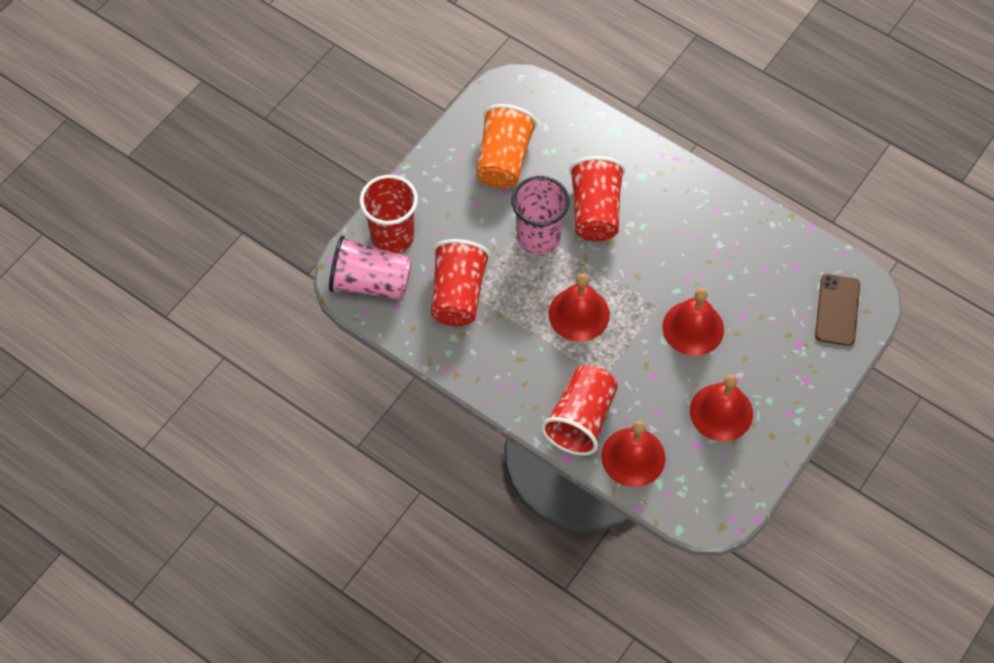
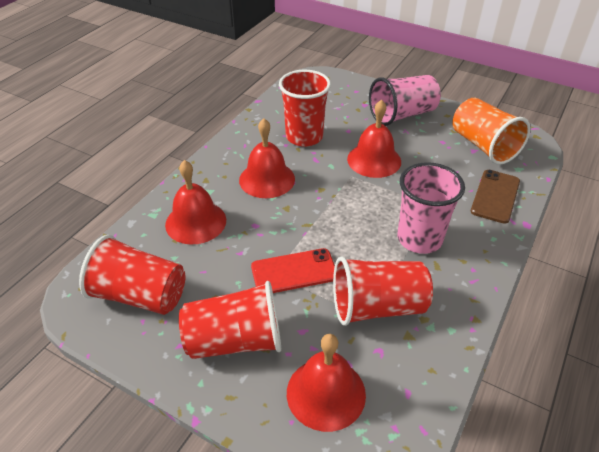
red phone: 0 -> 1

